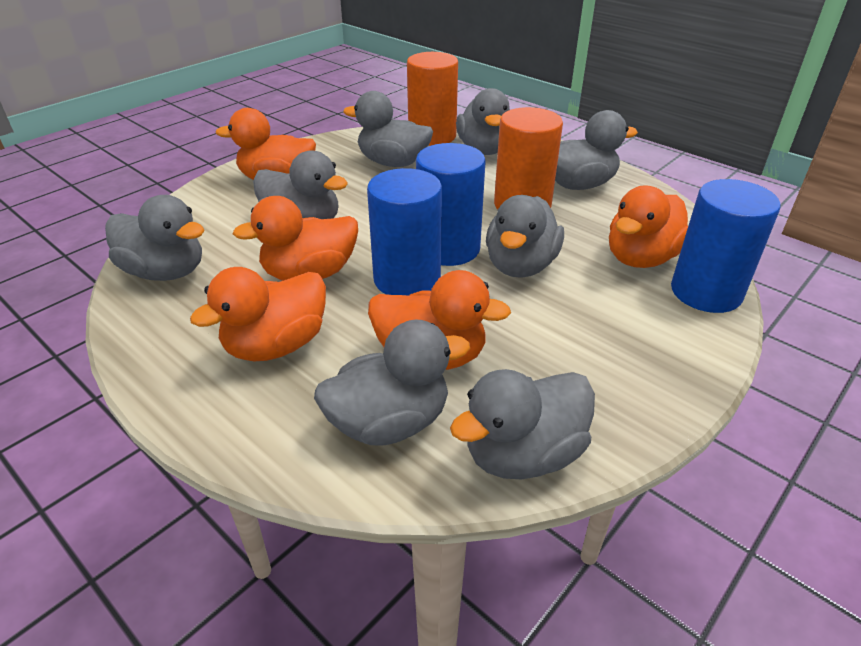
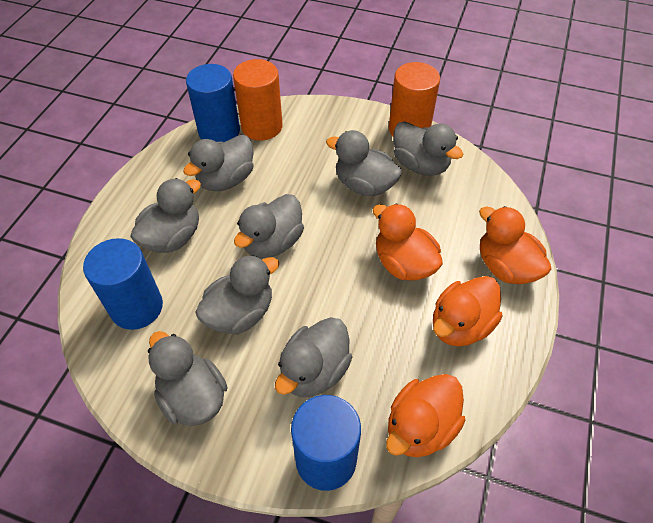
orange duck: 5 -> 4

